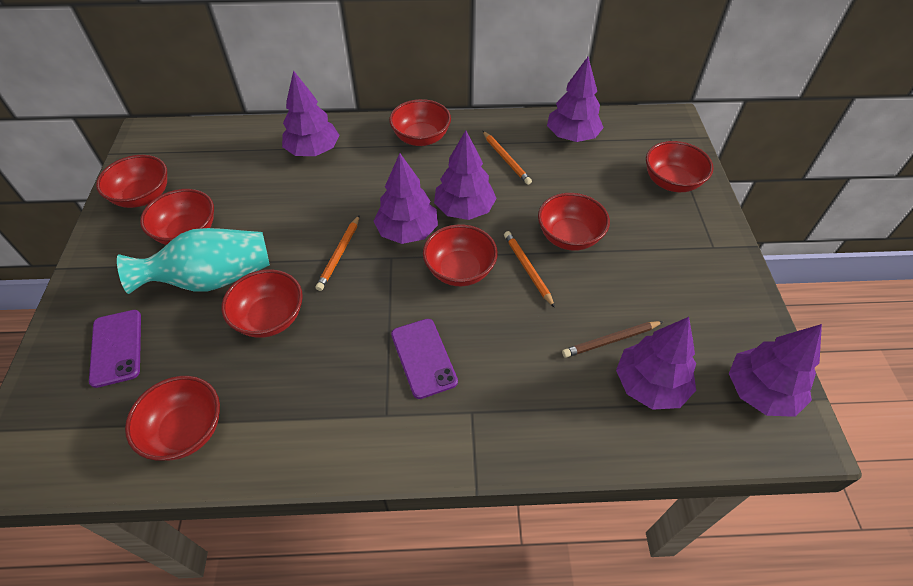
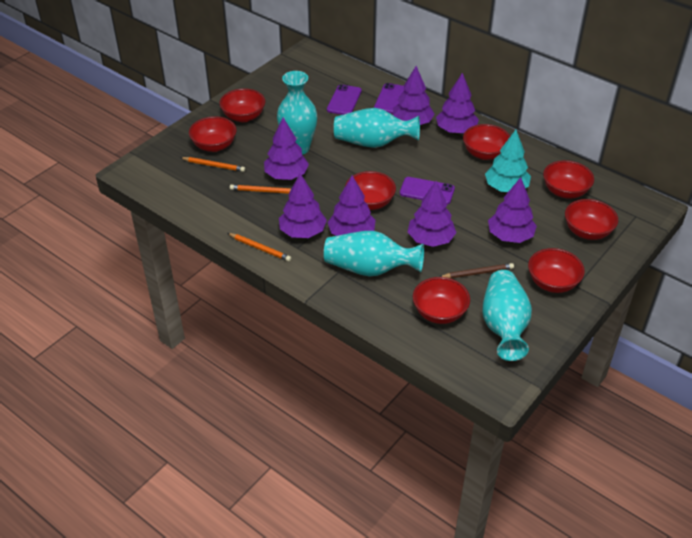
purple phone: 2 -> 3
purple tree: 6 -> 7
turquoise tree: 0 -> 1
turquoise vase: 1 -> 4

